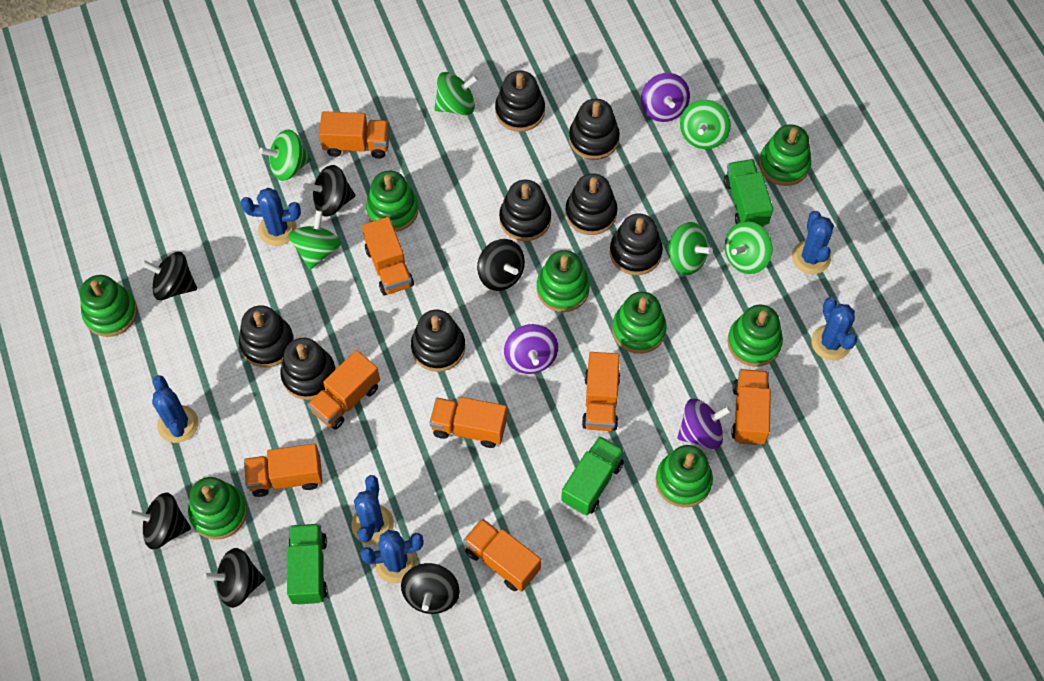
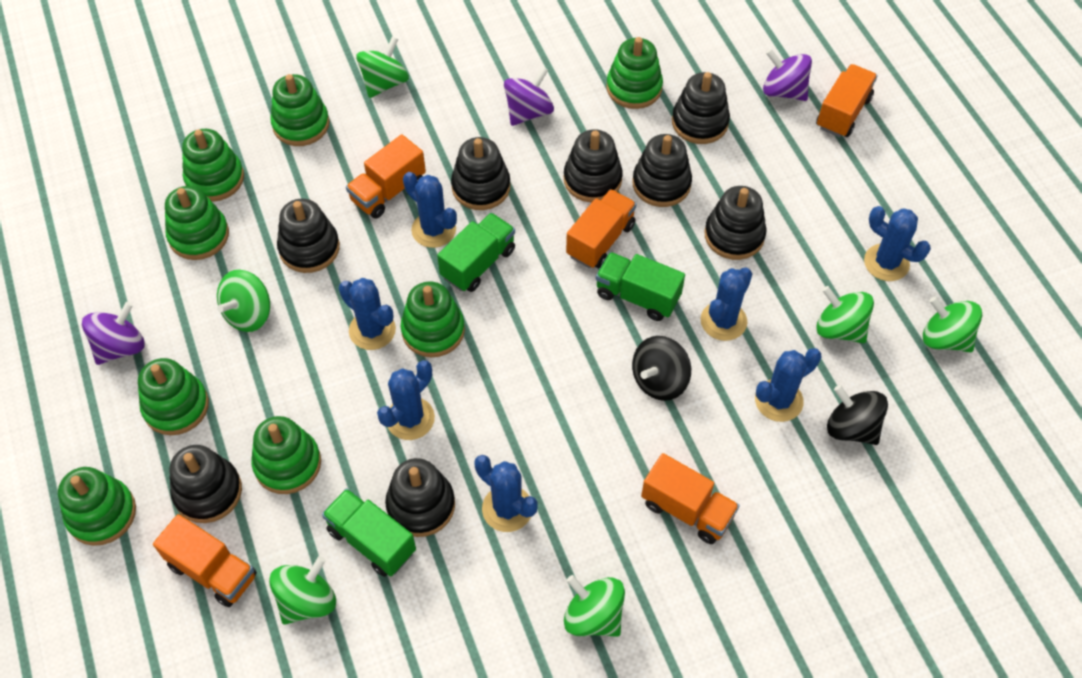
black spinning top: 6 -> 2
blue cactus: 6 -> 7
orange truck: 8 -> 5

